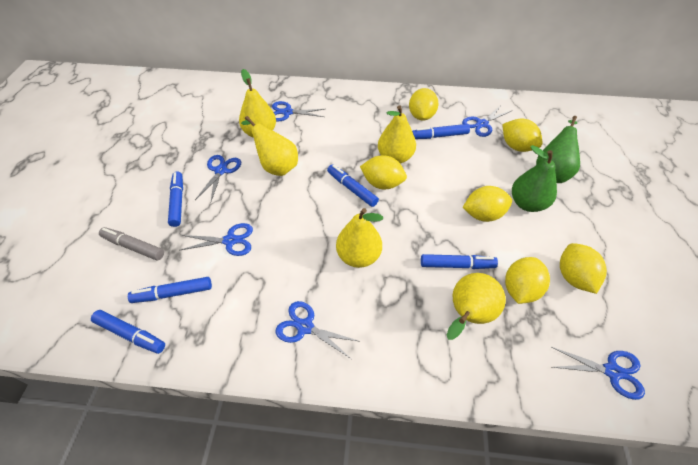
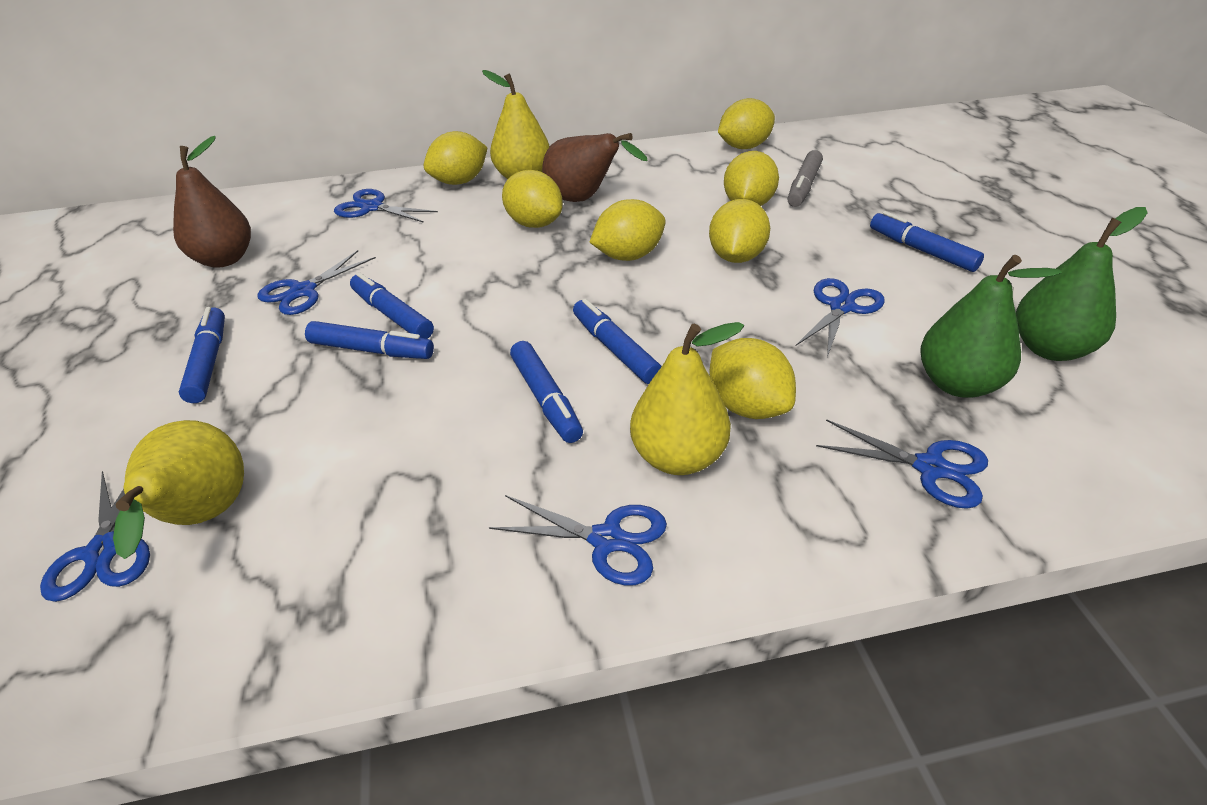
brown pear: 0 -> 2
yellow lemon: 6 -> 7
yellow pear: 5 -> 3

